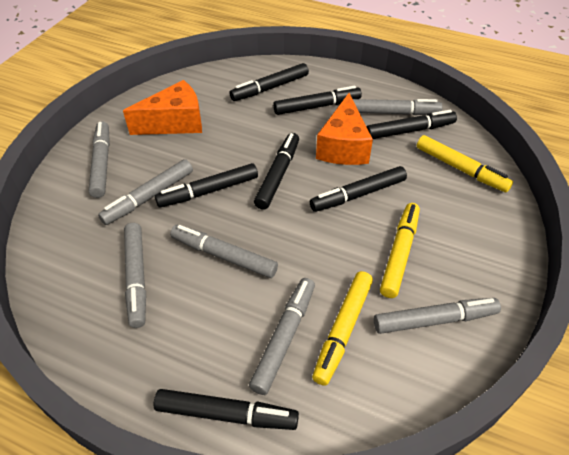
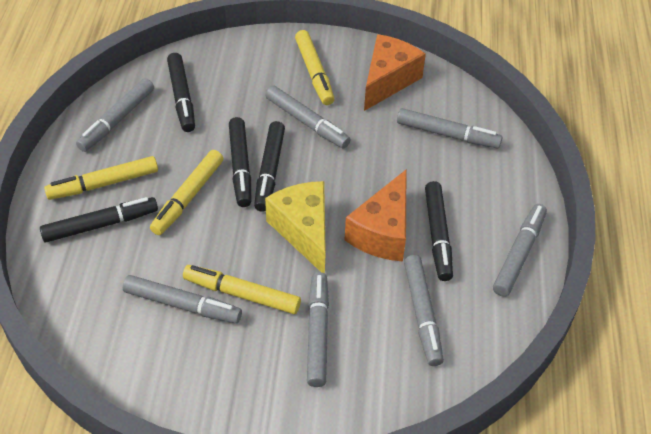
black marker: 7 -> 5
yellow cheese: 0 -> 1
yellow marker: 3 -> 4

